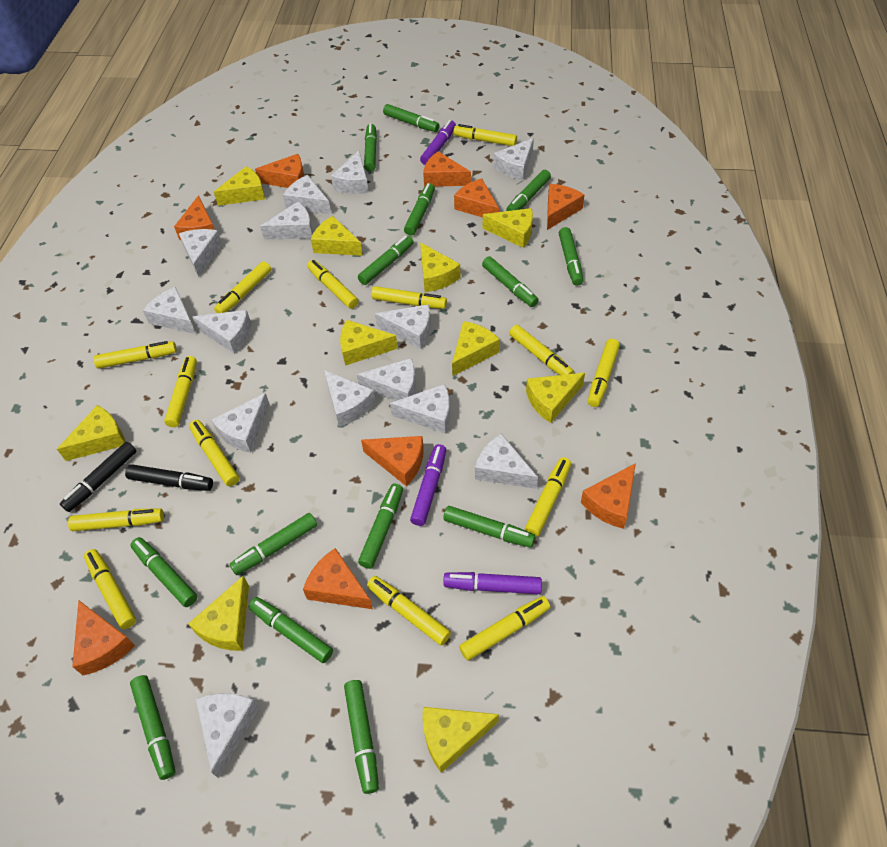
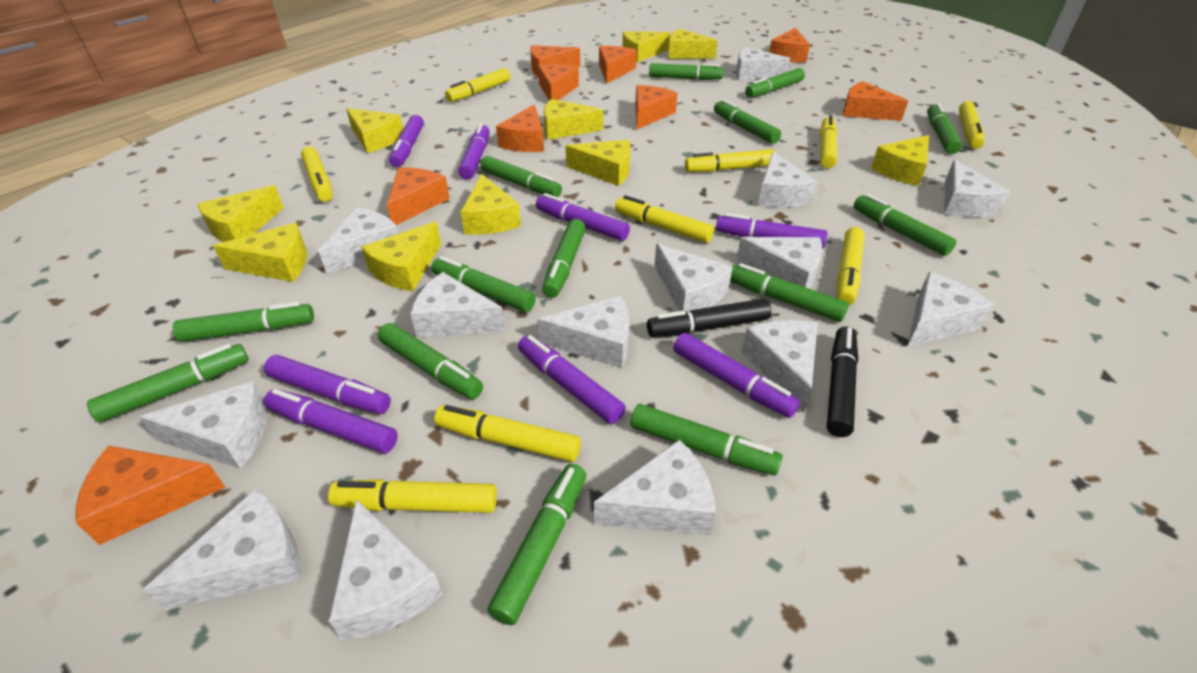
purple marker: 3 -> 8
yellow marker: 14 -> 9

